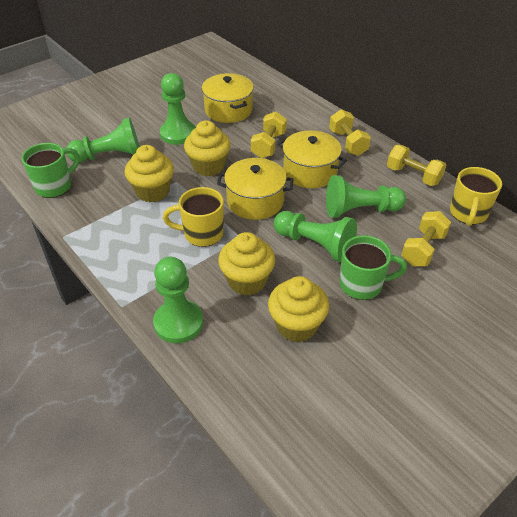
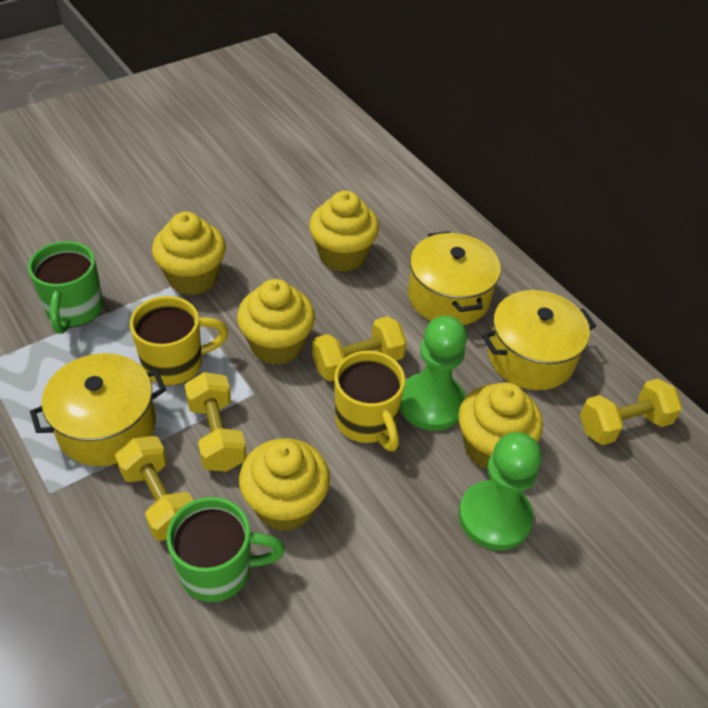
green pawn: 5 -> 2
yellow cupcake: 4 -> 5

